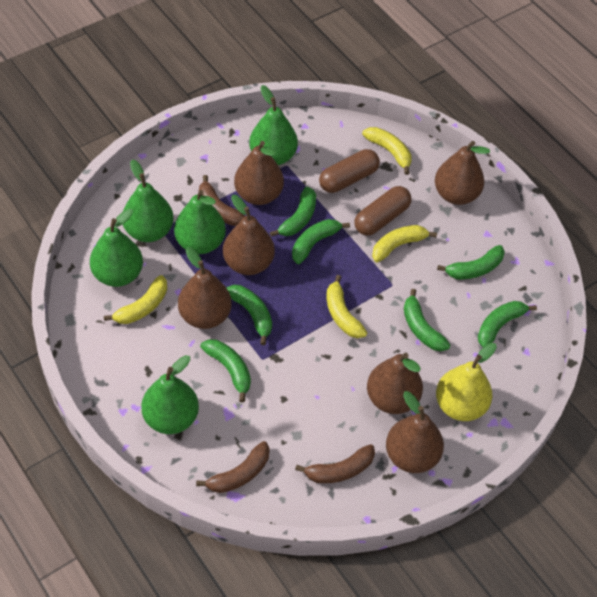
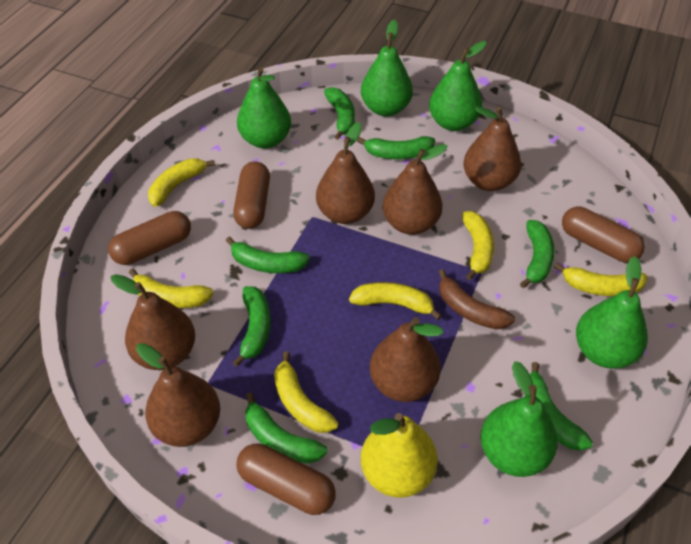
brown banana: 3 -> 1
brown capsule: 2 -> 4
yellow banana: 4 -> 6

